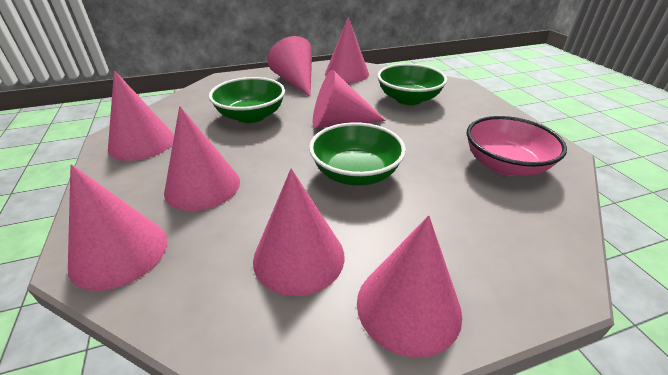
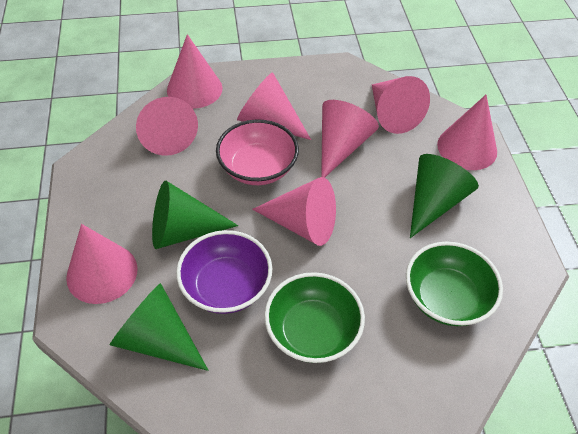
green bowl: 3 -> 2
green cone: 0 -> 3
purple bowl: 0 -> 1

